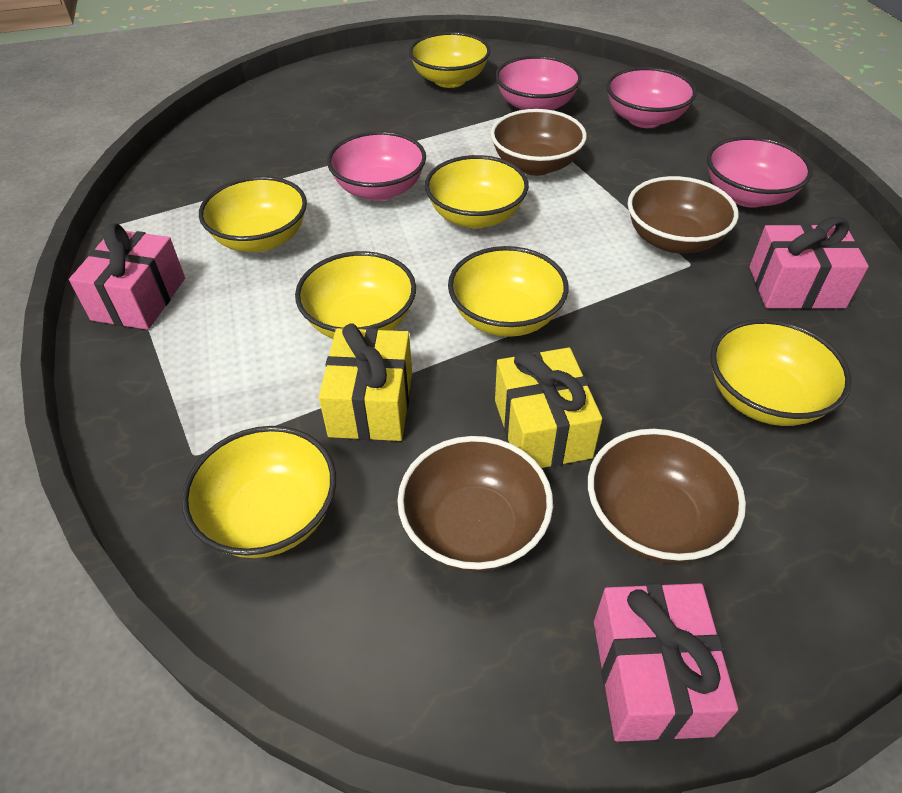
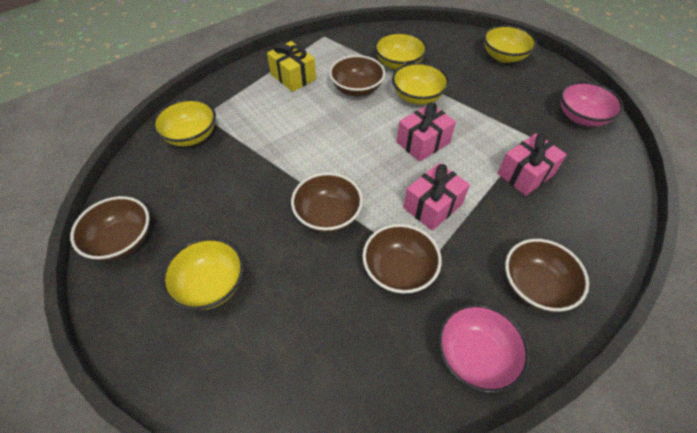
brown bowl: 4 -> 5
pink bowl: 4 -> 2
yellow bowl: 7 -> 5
yellow gift: 2 -> 1

